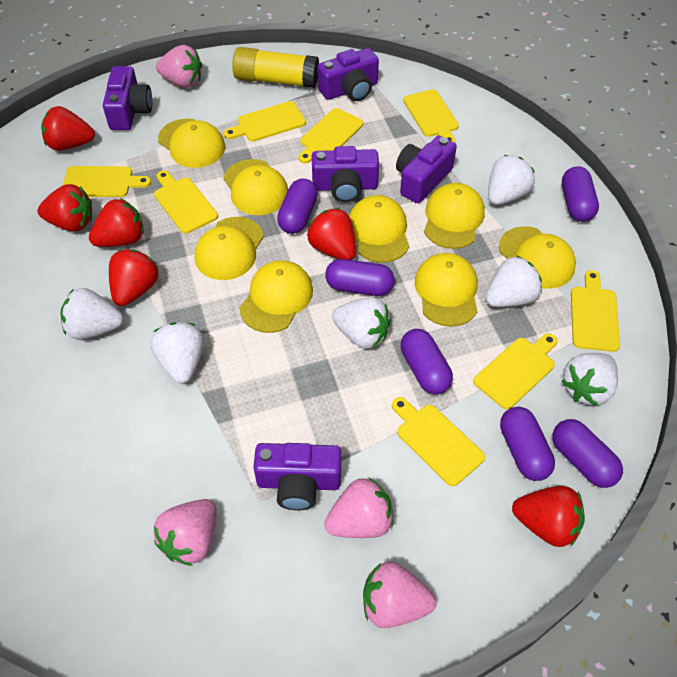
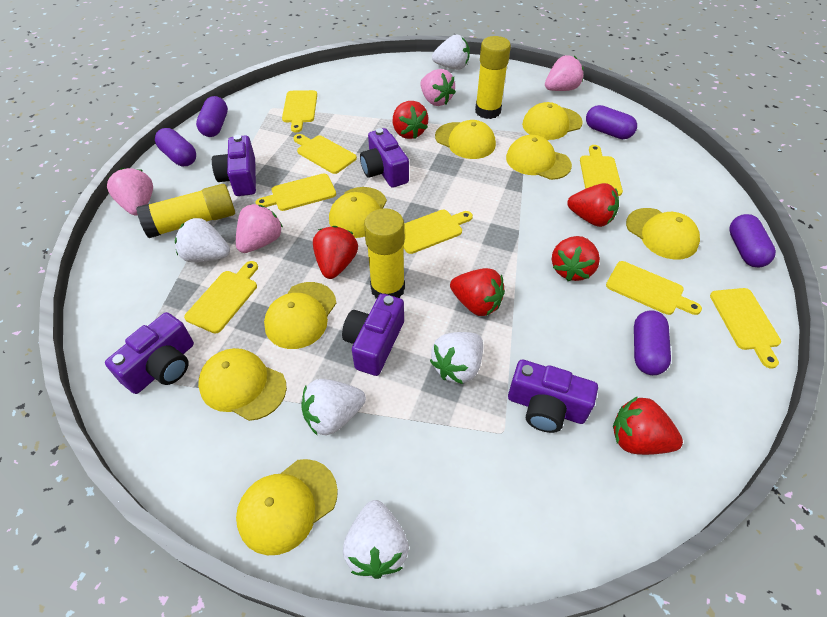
purple capsule: 6 -> 5
white strawberry: 6 -> 5
yellow glue stick: 1 -> 3

